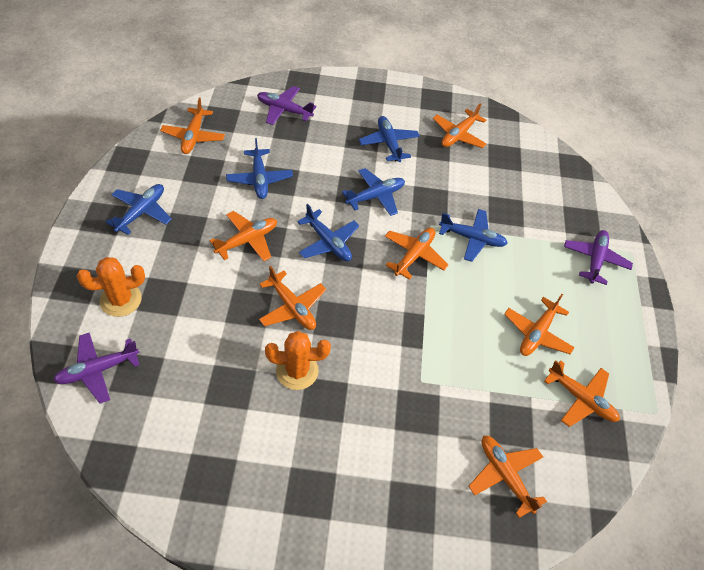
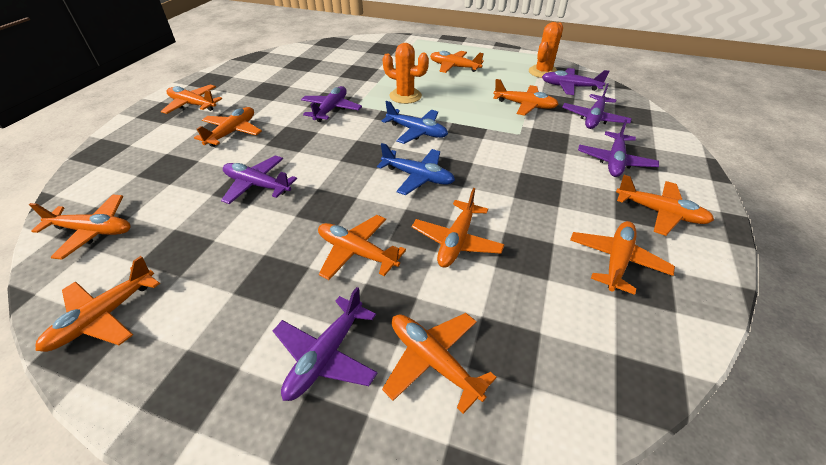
blue plane: 6 -> 2
orange plane: 8 -> 11
purple plane: 3 -> 6

